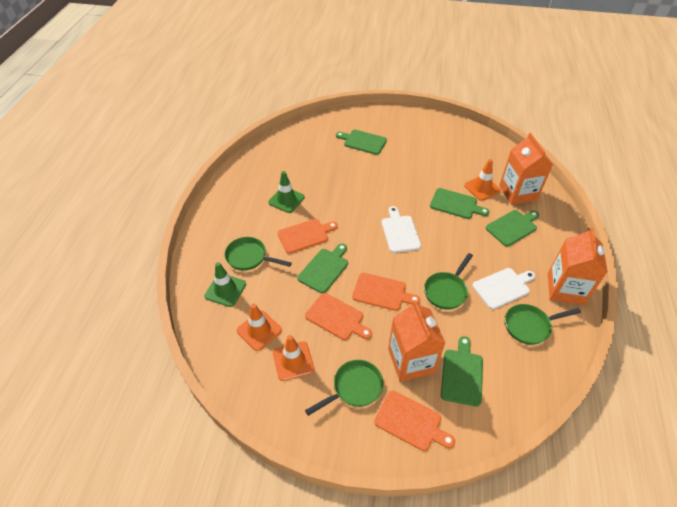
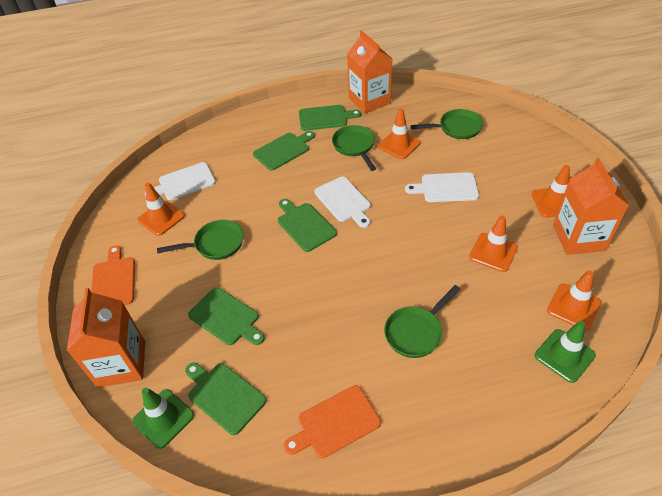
orange cutting board: 4 -> 2
orange traffic cone: 3 -> 5
white cutting board: 2 -> 3

